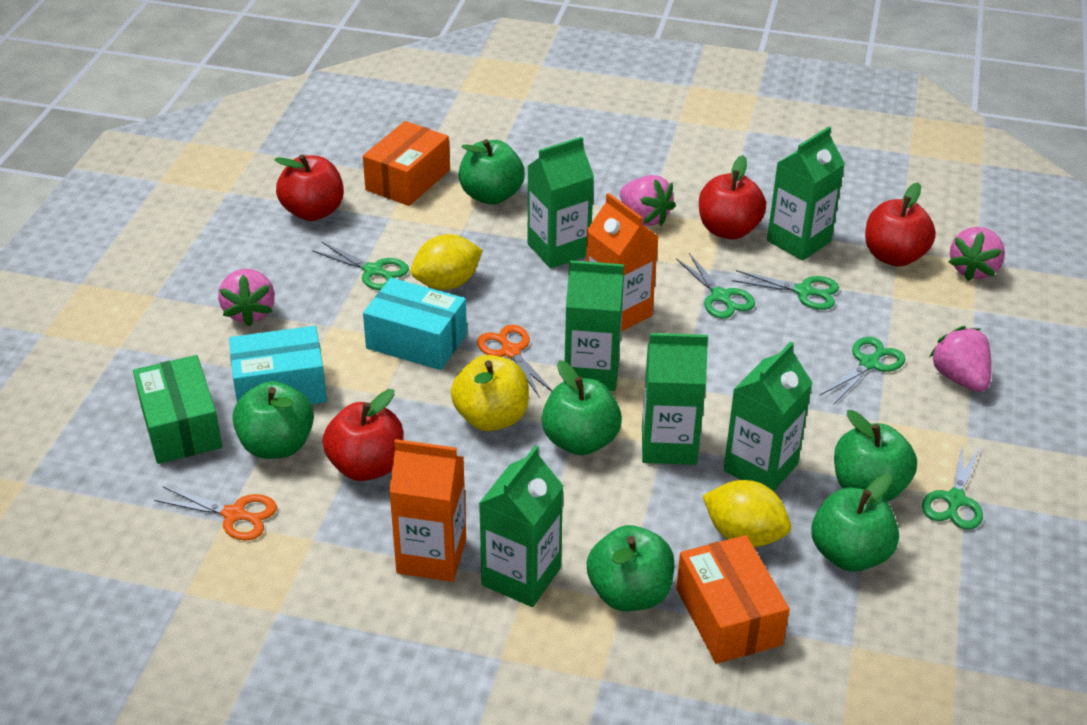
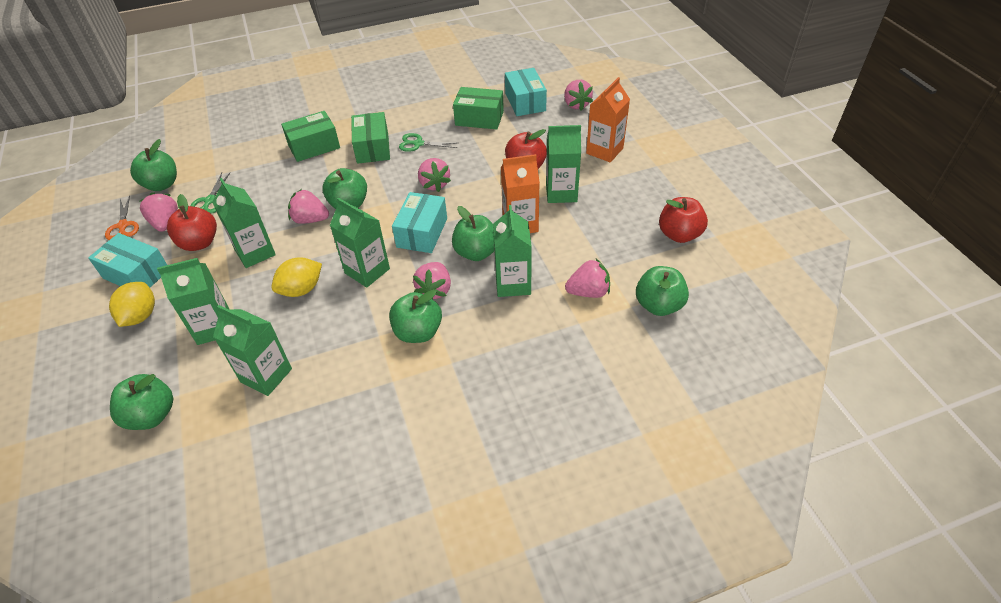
green box: 1 -> 3
green scissors: 5 -> 2
orange box: 2 -> 0
orange scissors: 2 -> 1
pink strawberry: 4 -> 6
red apple: 4 -> 3
turquoise box: 2 -> 3
yellow apple: 1 -> 0

